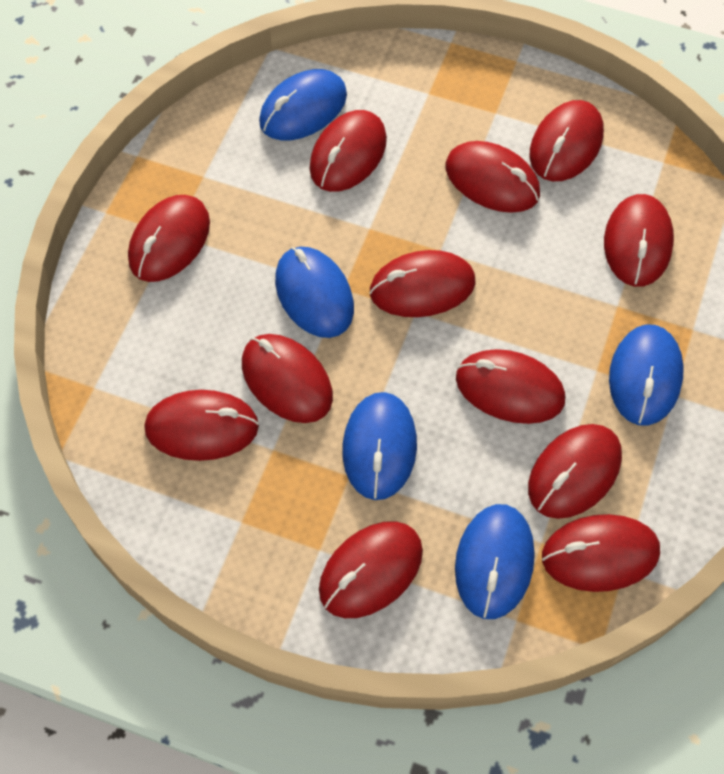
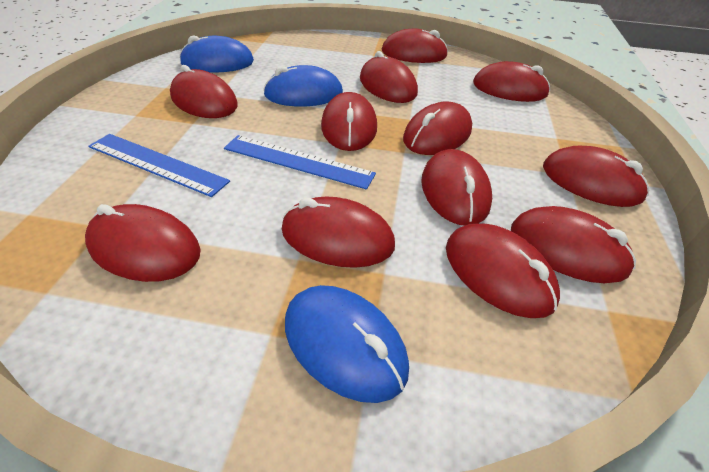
blue mouse: 5 -> 3
blue ruler: 0 -> 2

